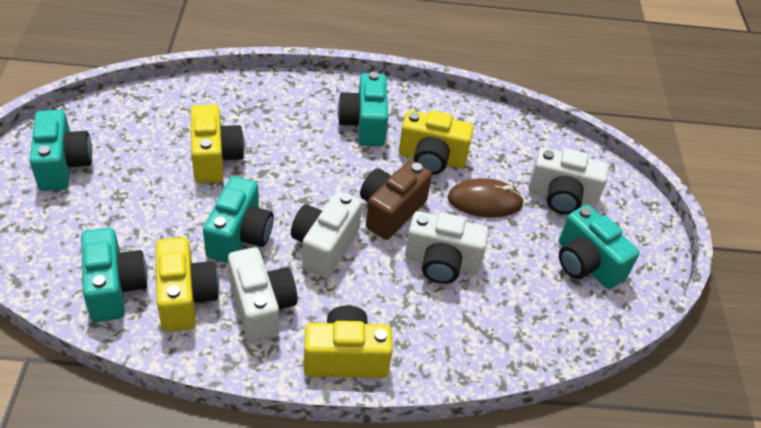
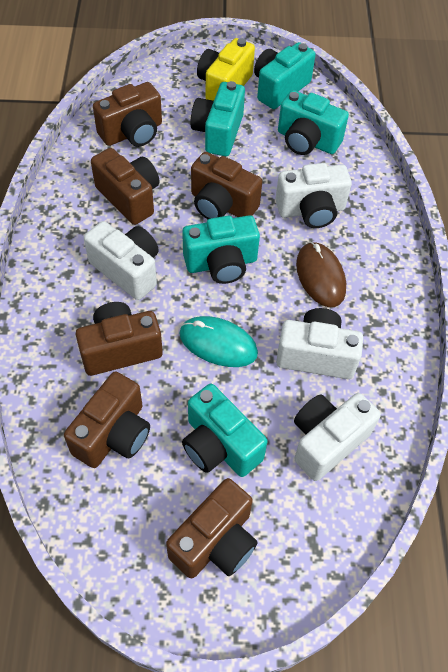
brown camera: 1 -> 6
turquoise mouse: 0 -> 1
yellow camera: 4 -> 1

